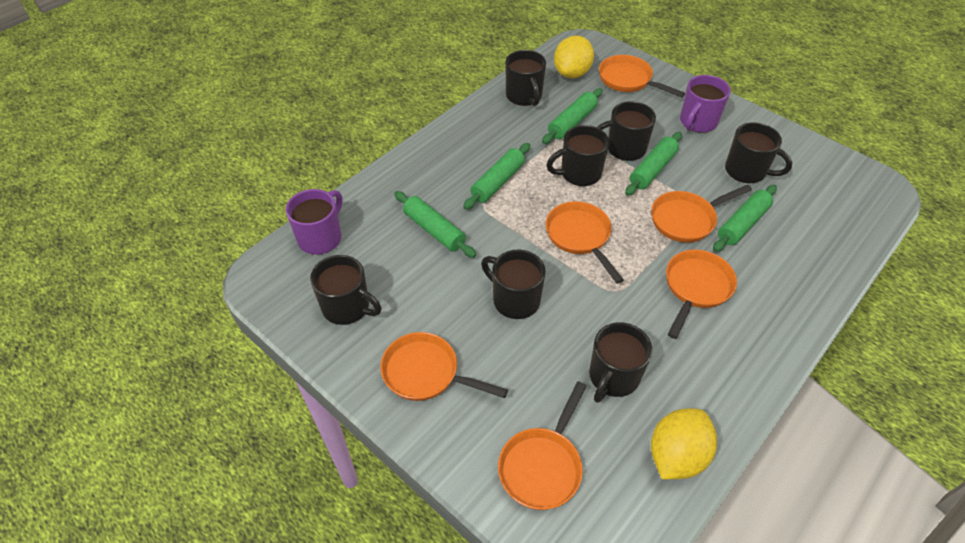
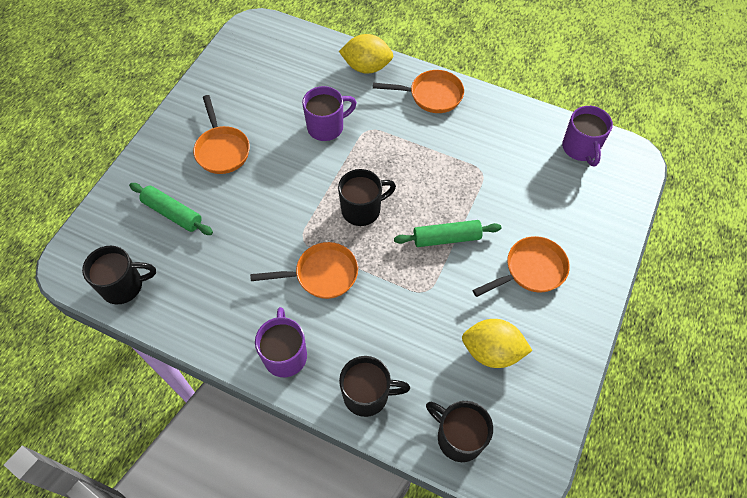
black mug: 7 -> 4
green rolling pin: 5 -> 2
orange pan: 6 -> 4
purple mug: 2 -> 3

